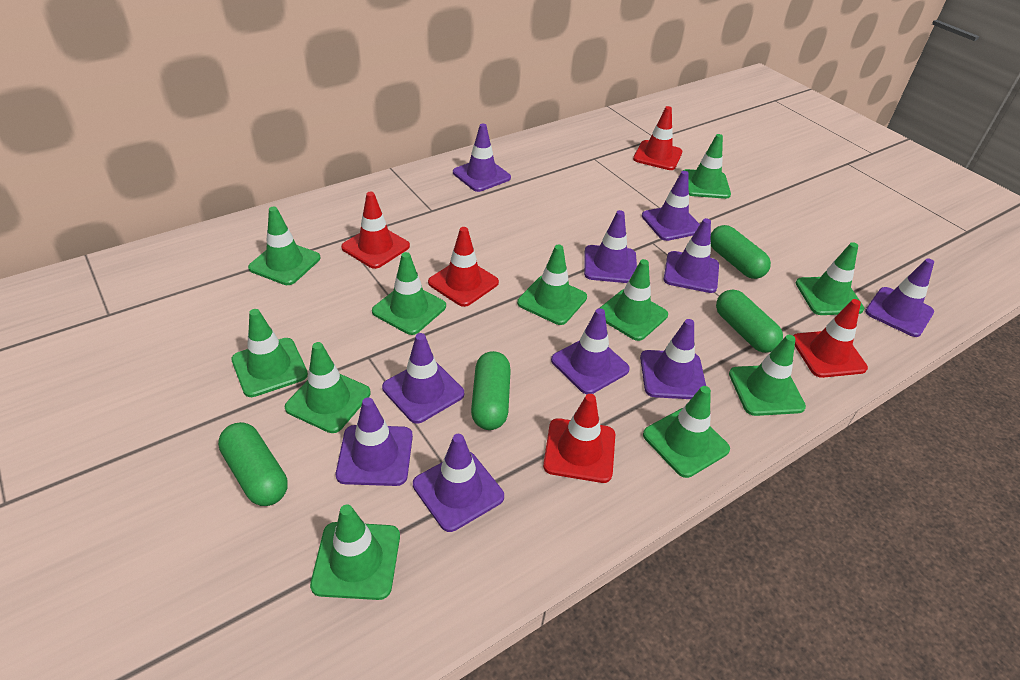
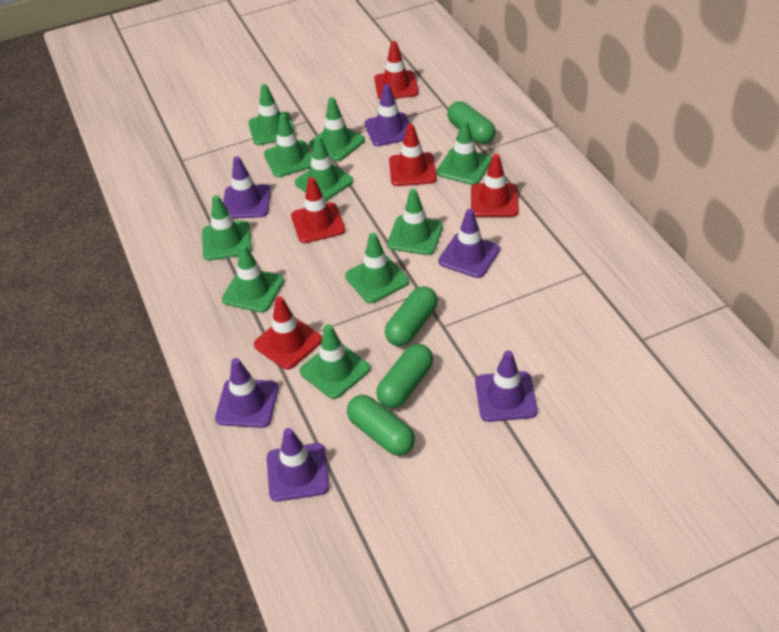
green traffic cone: 11 -> 10
purple traffic cone: 10 -> 6

